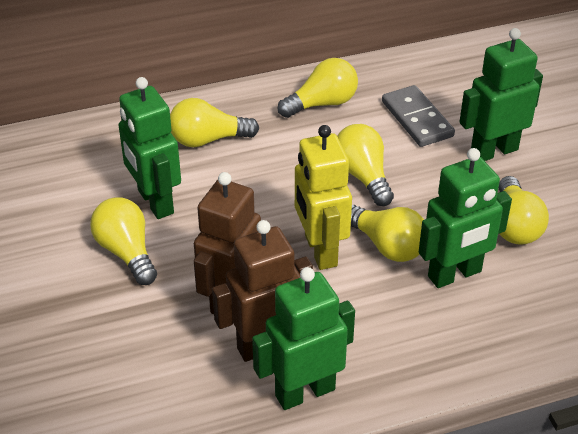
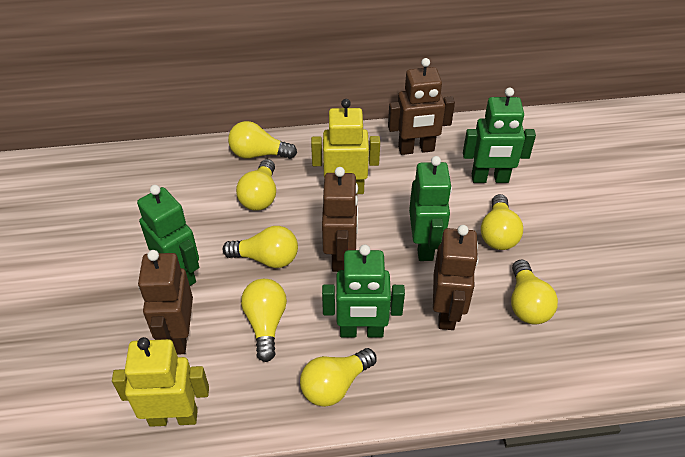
brown robot: 2 -> 4
grey domino: 1 -> 0
yellow light bulb: 6 -> 7
yellow robot: 1 -> 2

